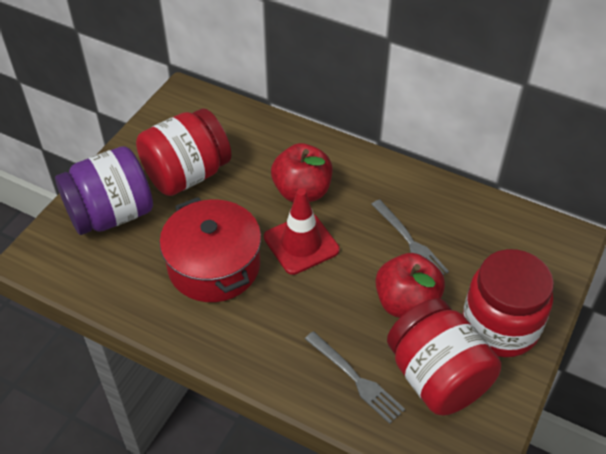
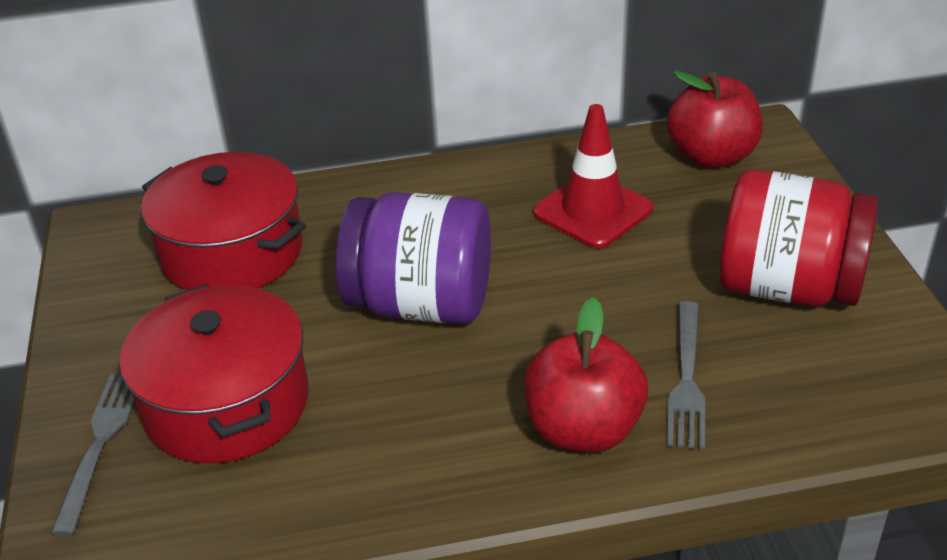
red jar: 3 -> 1
red pot: 1 -> 2

